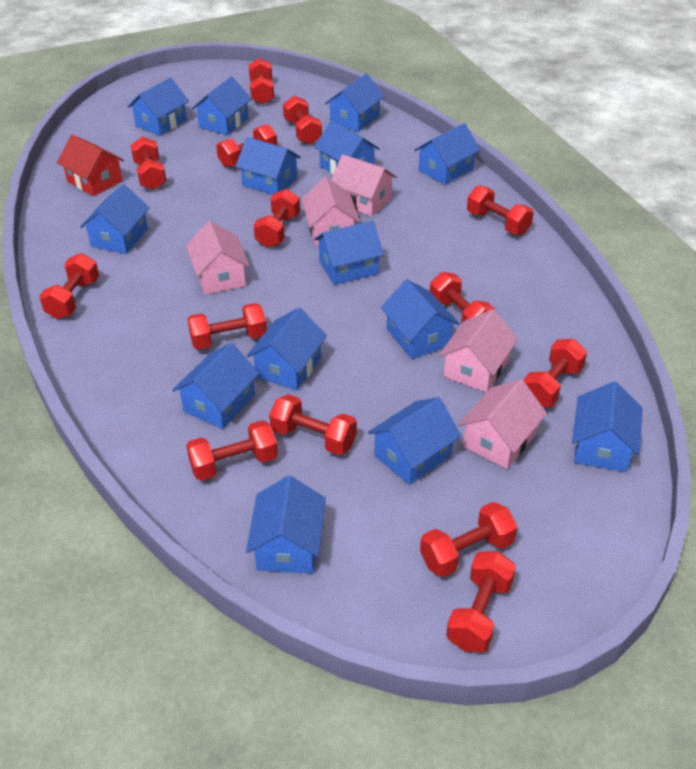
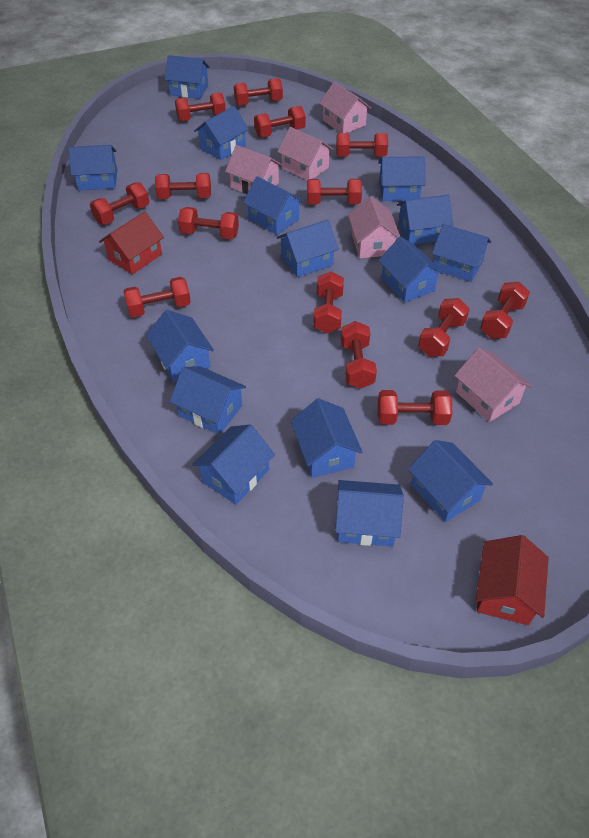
blue house: 14 -> 15
red house: 1 -> 2

